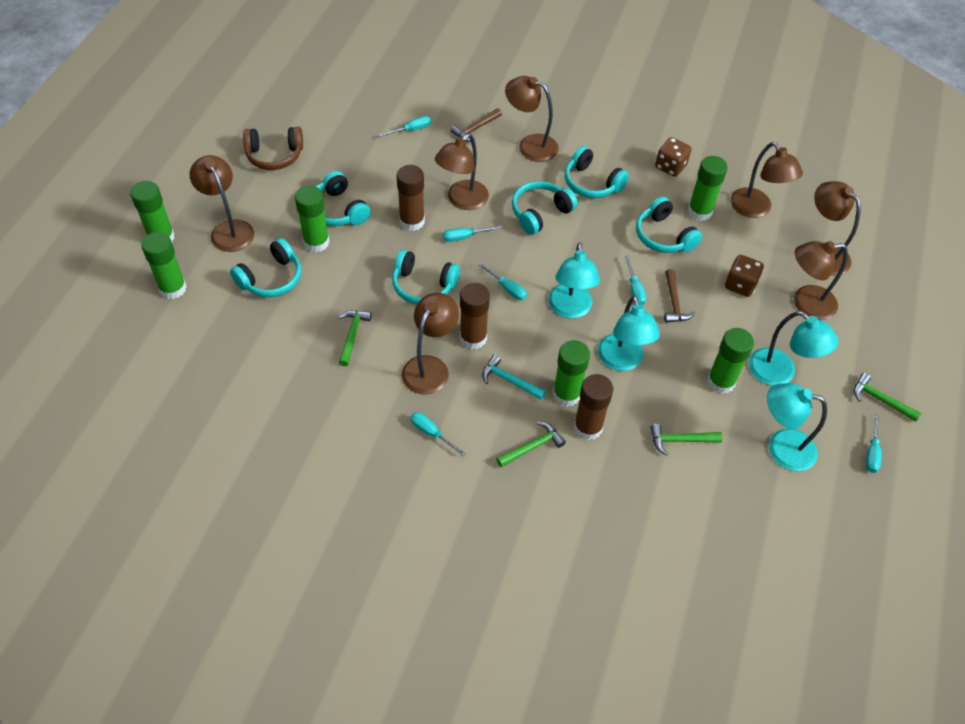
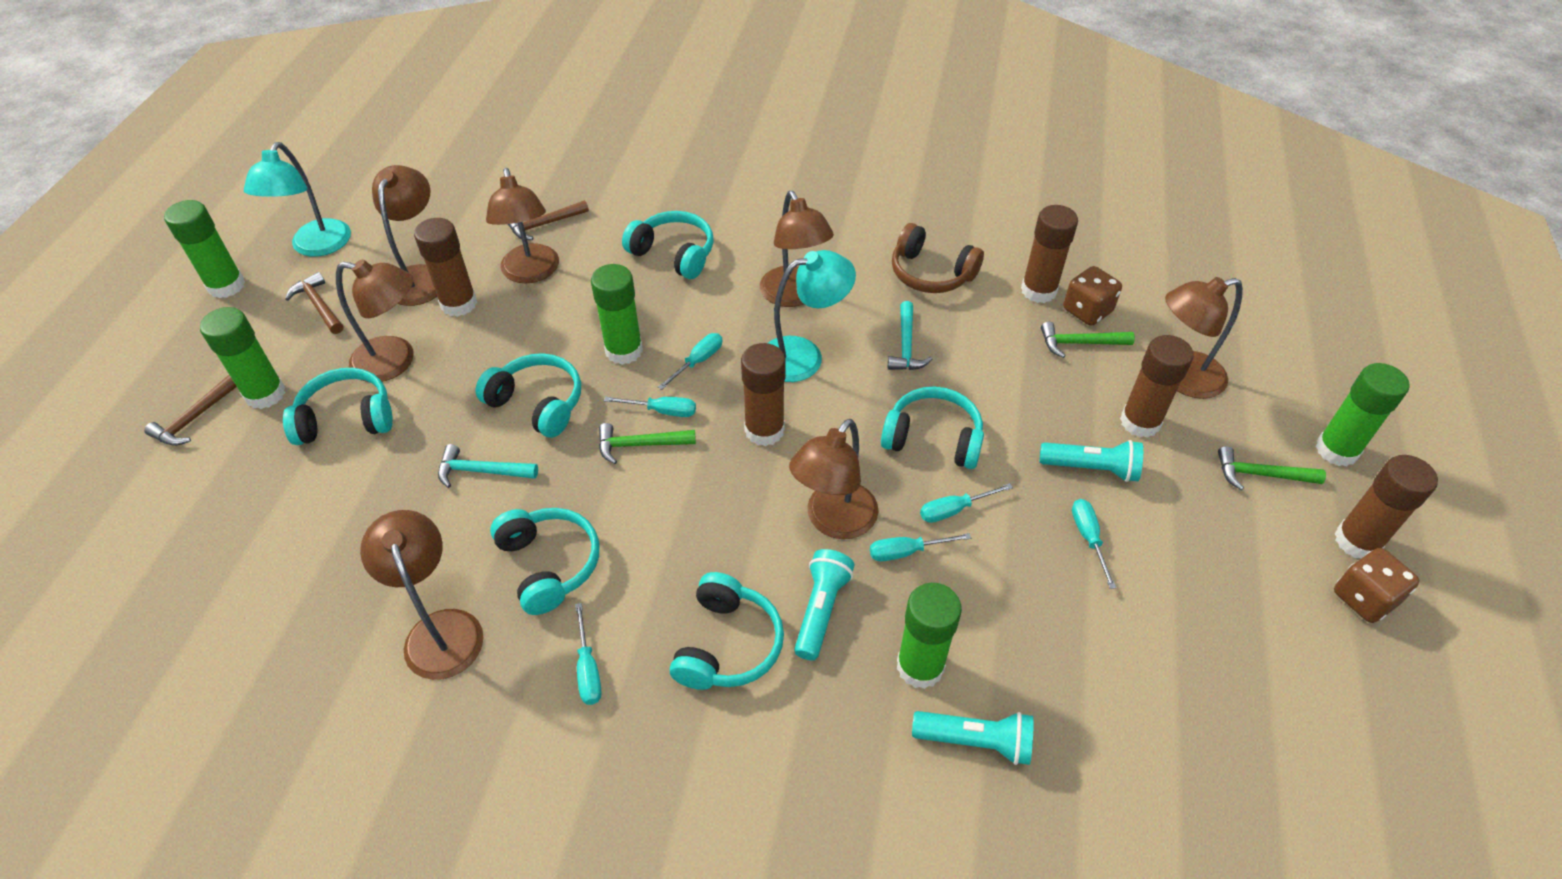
brown glue stick: 3 -> 5
brown hammer: 2 -> 3
green glue stick: 6 -> 5
green hammer: 4 -> 3
turquoise flashlight: 0 -> 3
turquoise hammer: 1 -> 2
turquoise lamp: 4 -> 2

